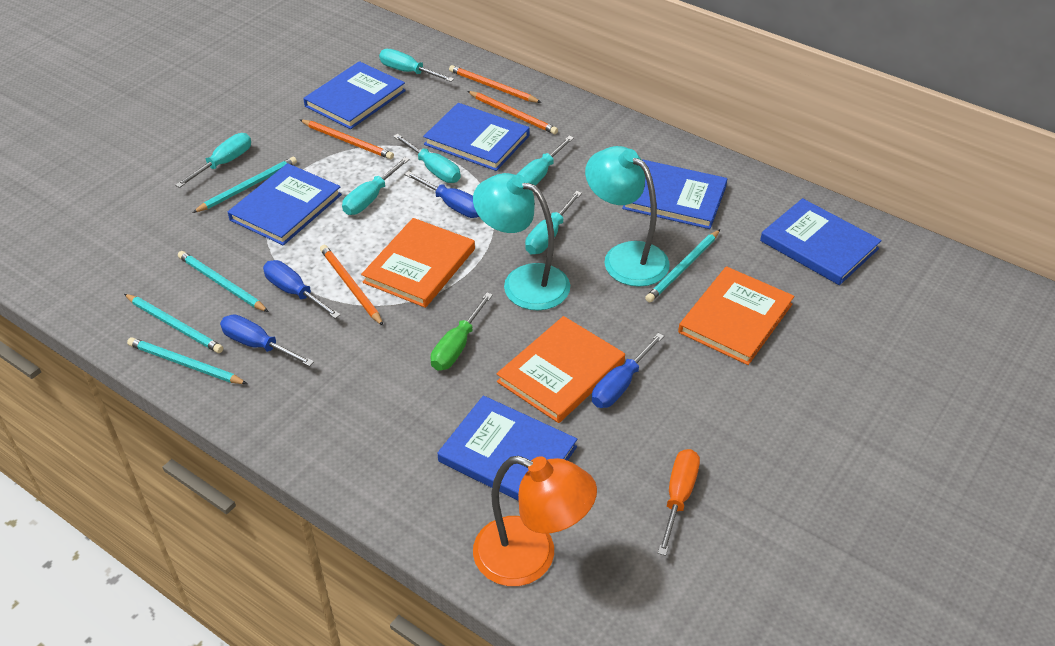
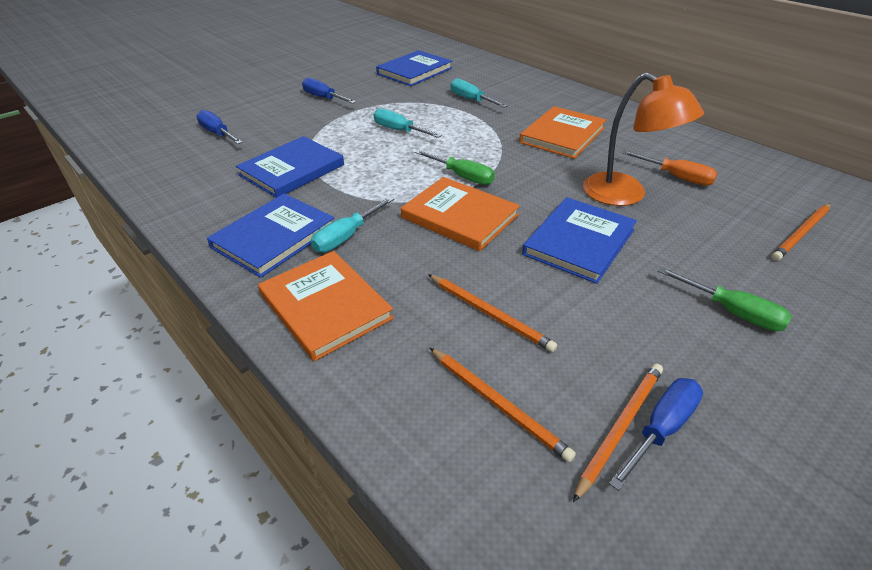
blue book: 6 -> 4
blue screwdriver: 4 -> 3
green screwdriver: 1 -> 2
turquoise lamp: 2 -> 0
turquoise pencil: 5 -> 0
turquoise screwdriver: 6 -> 3

